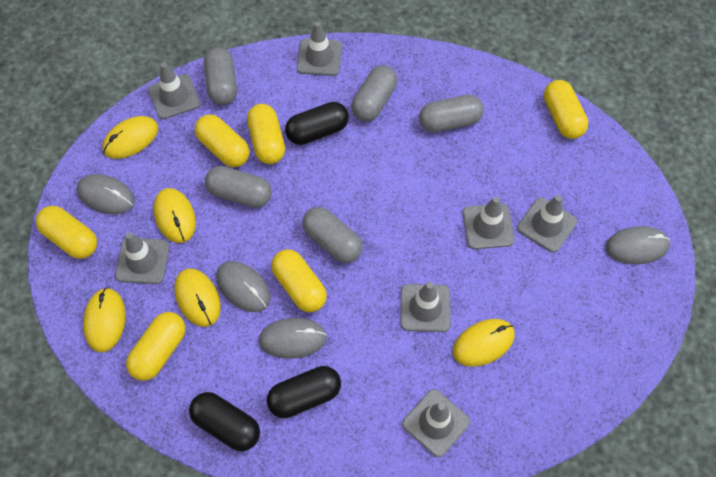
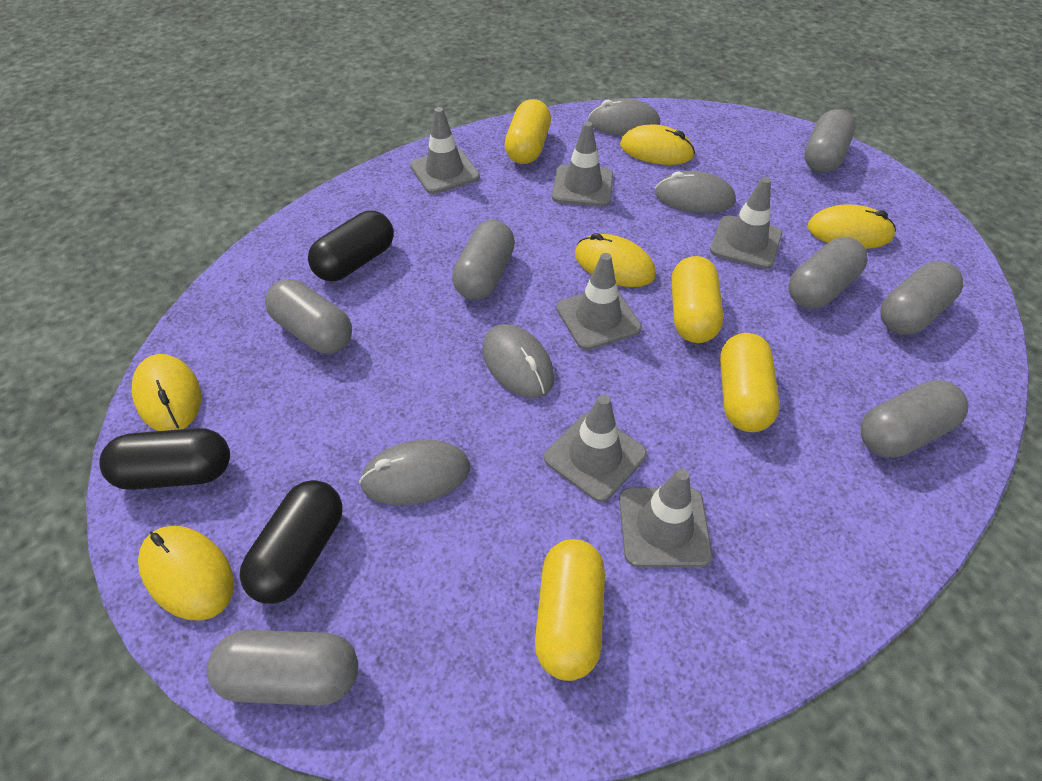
grey capsule: 5 -> 7
grey traffic cone: 7 -> 6
yellow capsule: 6 -> 4

